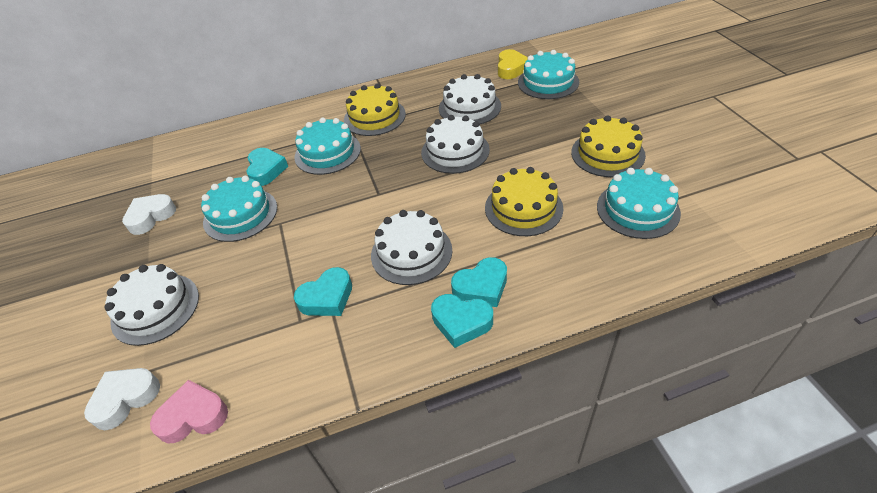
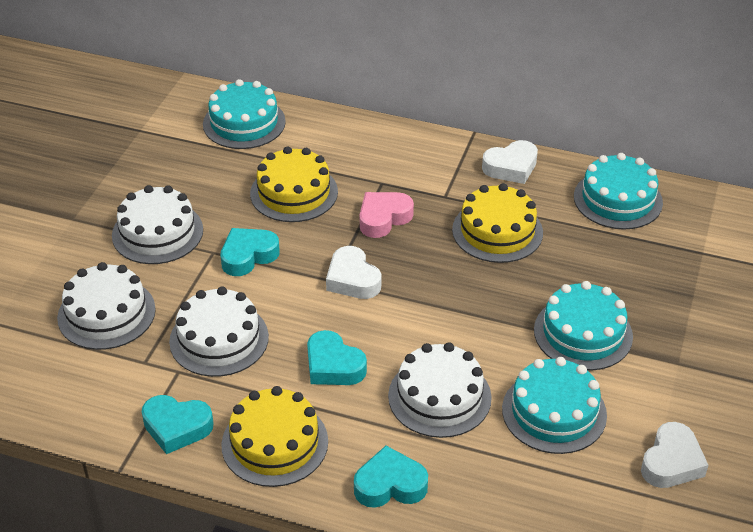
white heart: 2 -> 3
yellow heart: 1 -> 0

